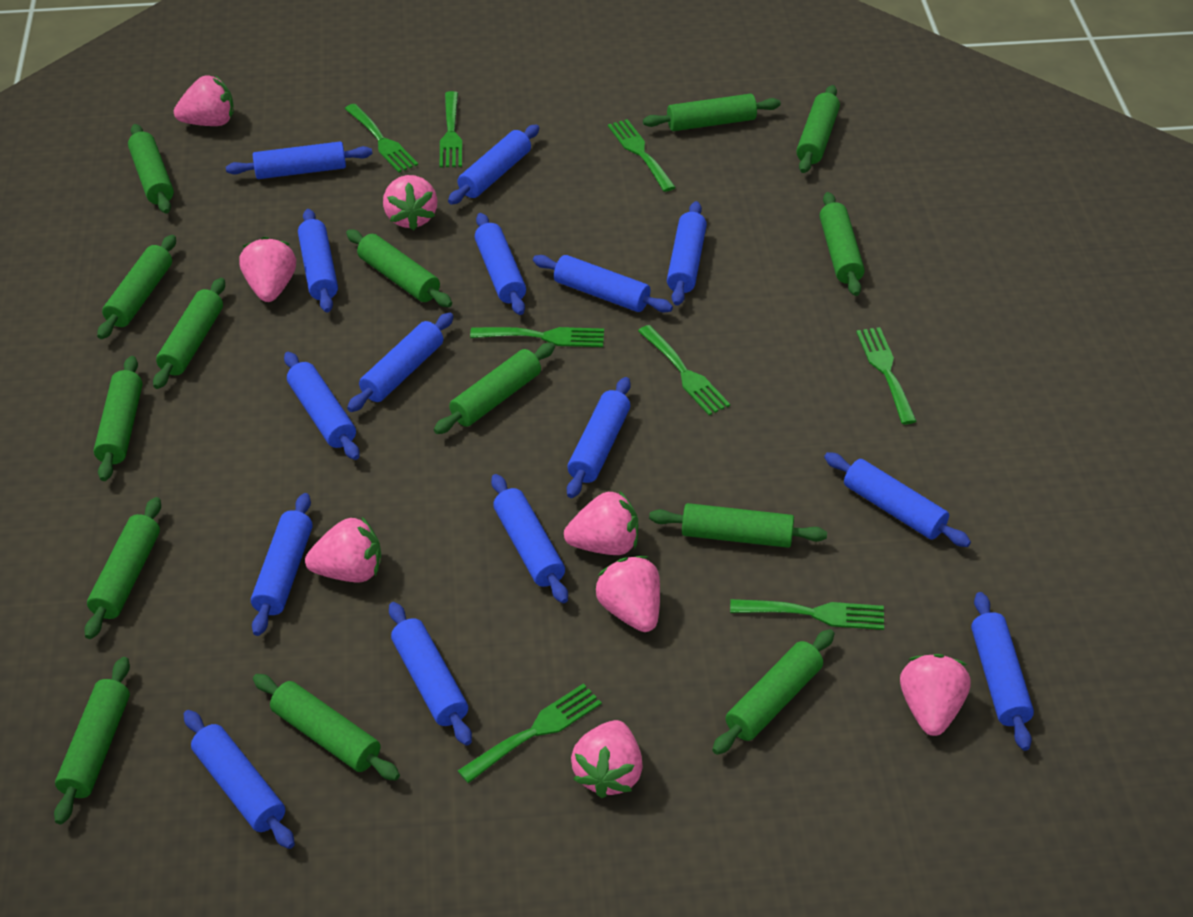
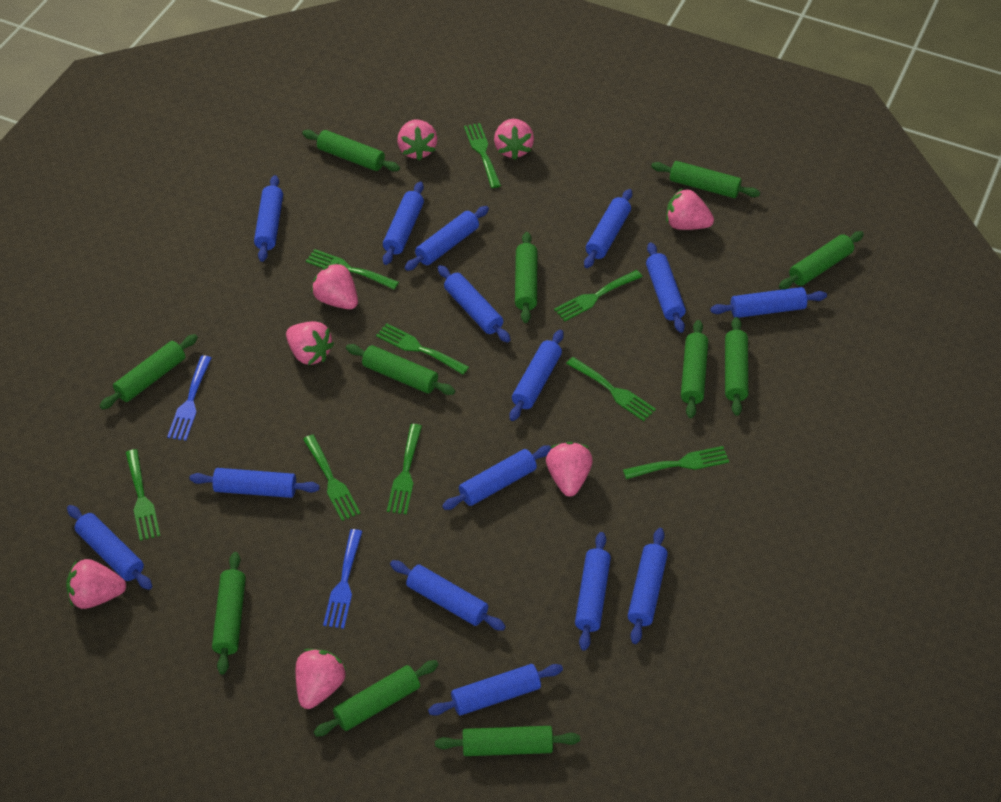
blue fork: 0 -> 2
green fork: 8 -> 9
green rolling pin: 14 -> 11

